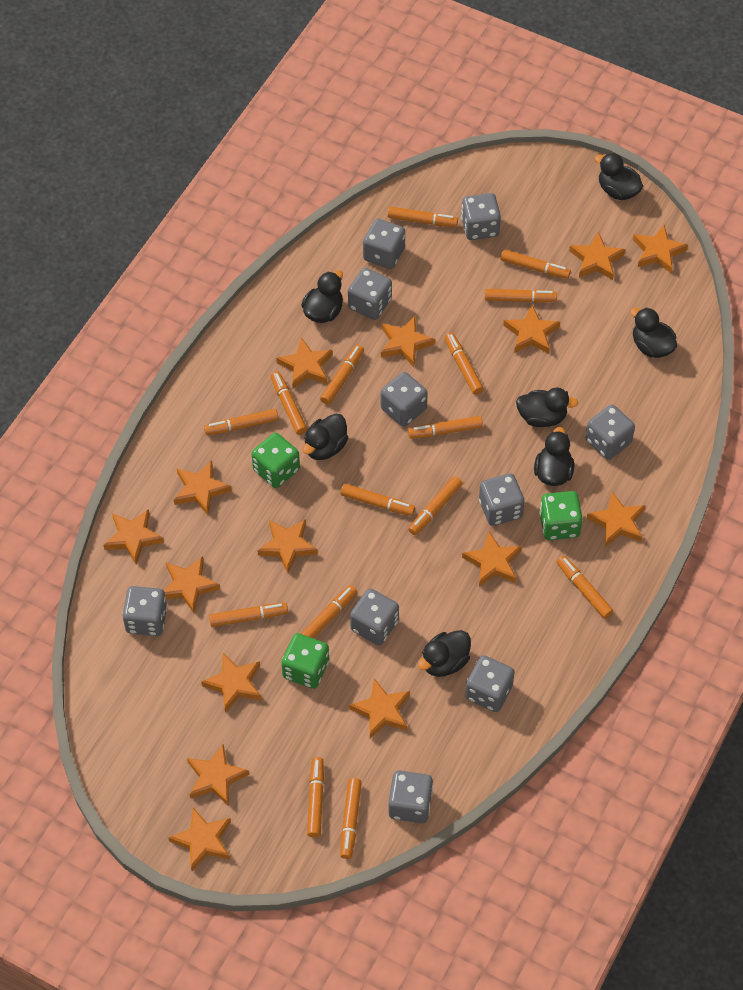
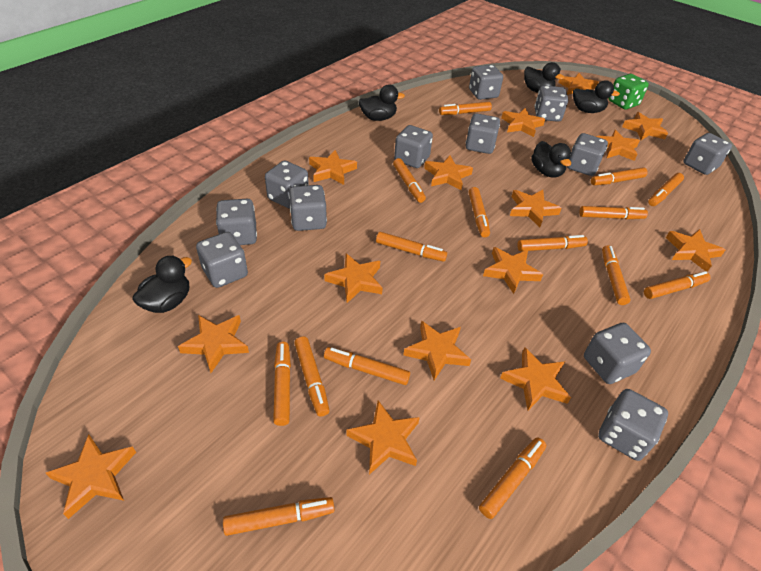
black duck: 7 -> 5
green dice: 3 -> 1
grey dice: 10 -> 12

